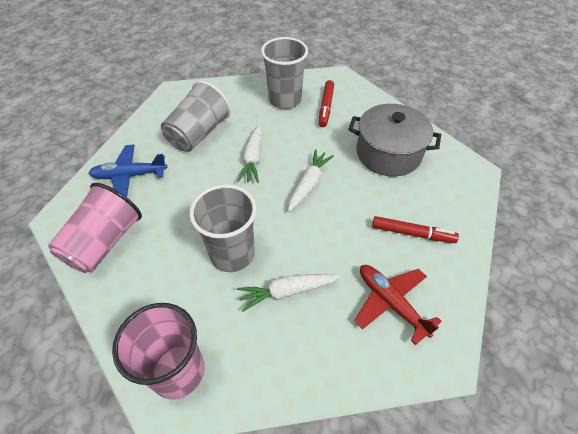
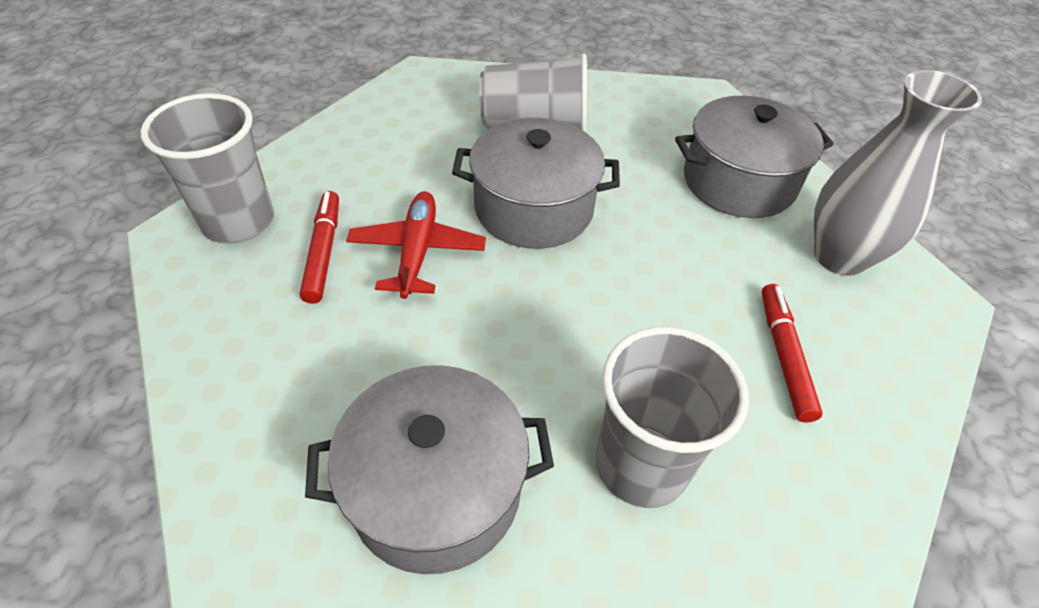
blue plane: 1 -> 0
grey pot: 1 -> 3
grey vase: 0 -> 1
pink cup: 2 -> 0
white carrot: 3 -> 0

